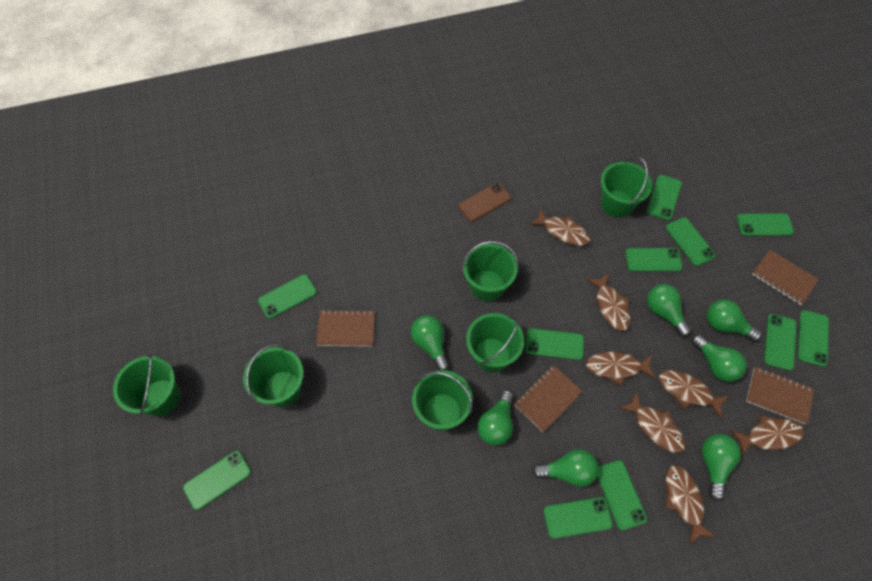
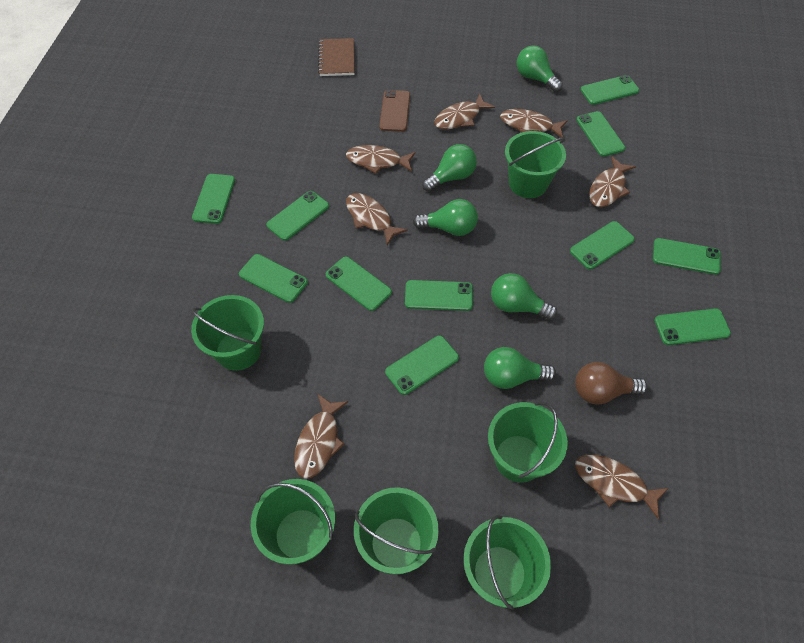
brown light bulb: 0 -> 1
brown notebook: 4 -> 1
green light bulb: 7 -> 5

